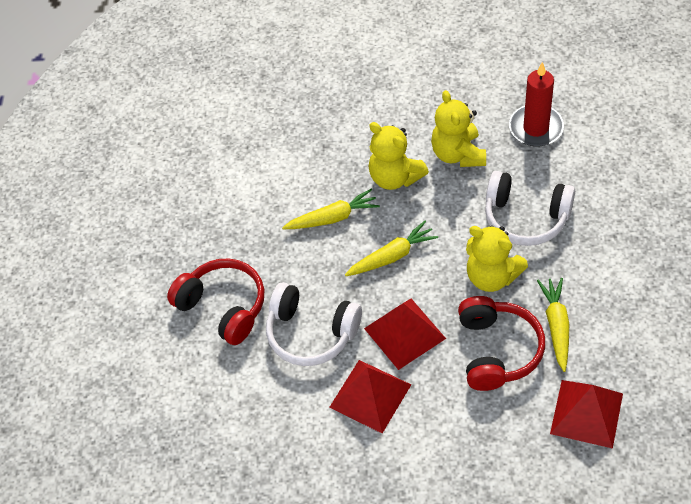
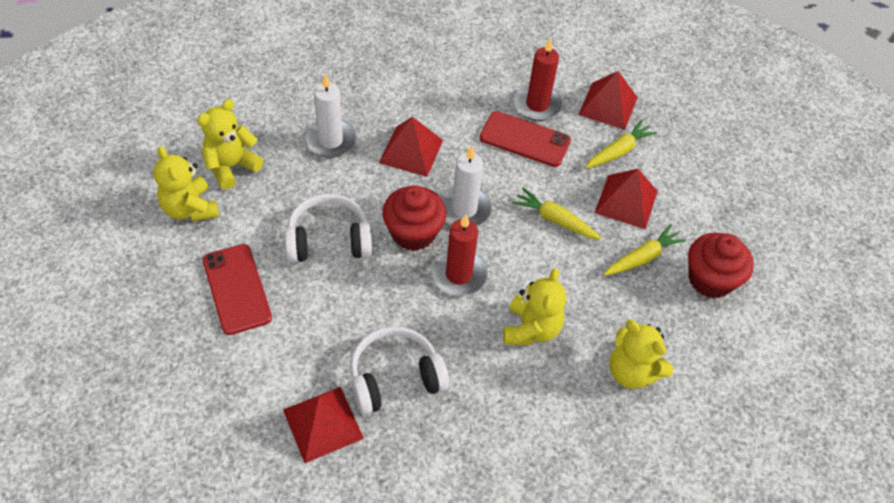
red candle: 1 -> 2
red cupcake: 0 -> 2
red headphones: 2 -> 0
red phone: 0 -> 2
red pyramid: 3 -> 4
white candle: 0 -> 2
yellow teddy bear: 3 -> 4

